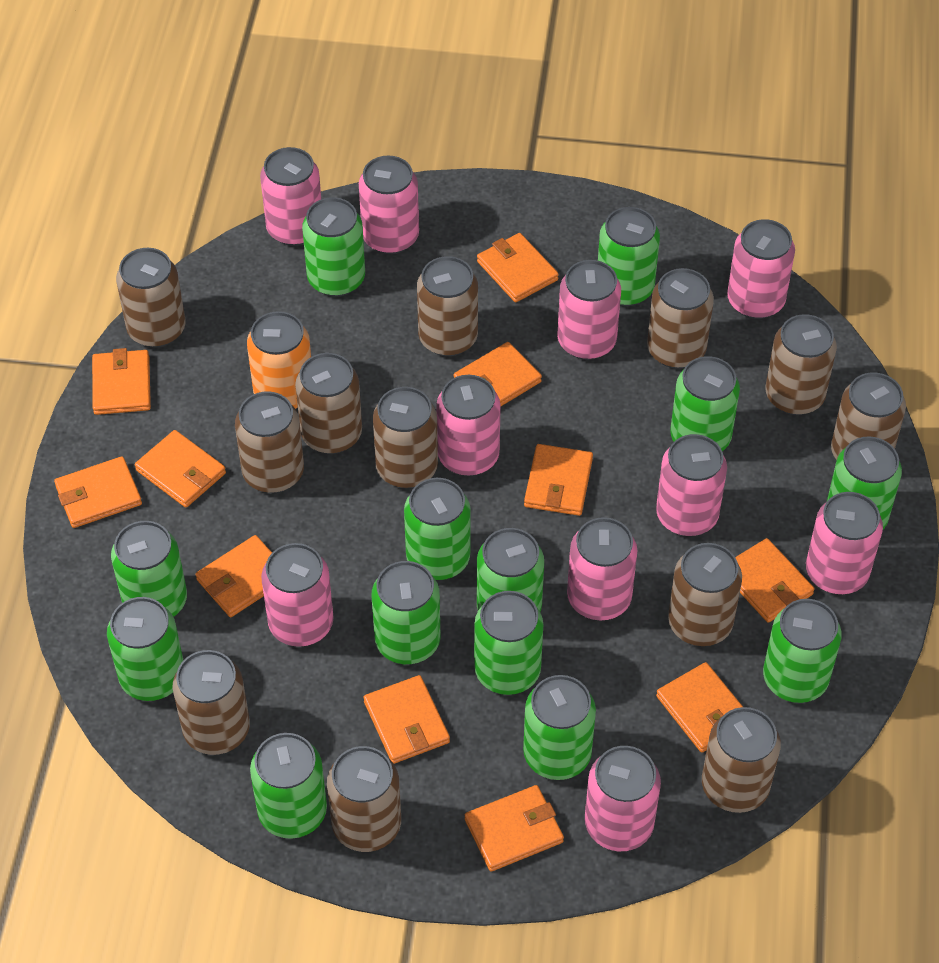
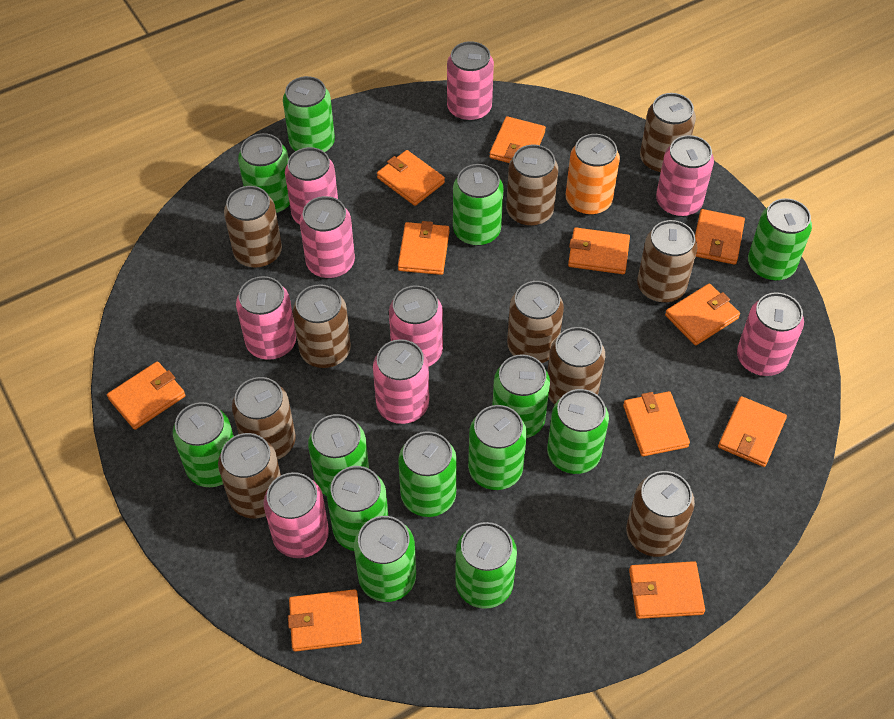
brown can: 12 -> 10
pink can: 10 -> 9

